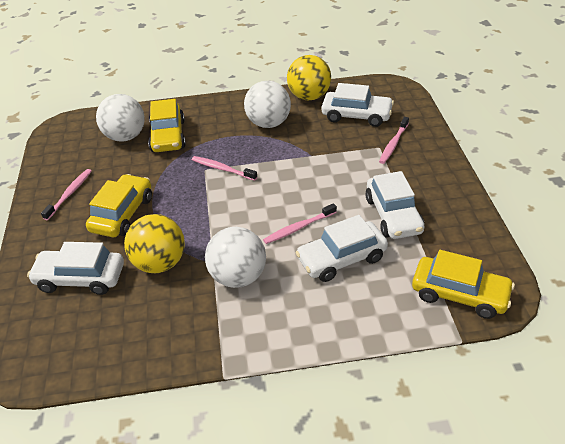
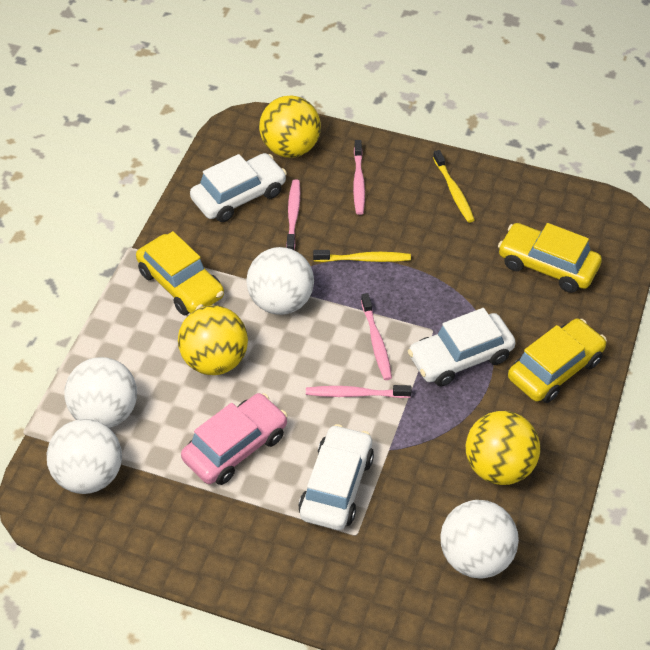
pink car: 0 -> 1
white ball: 3 -> 4
white car: 4 -> 3
yellow ball: 2 -> 3
yellow toothbrush: 0 -> 2

